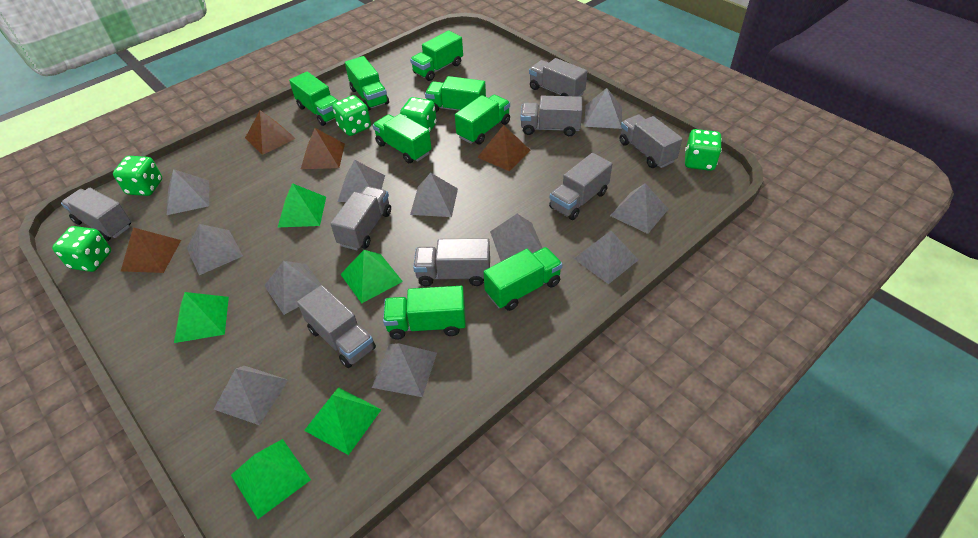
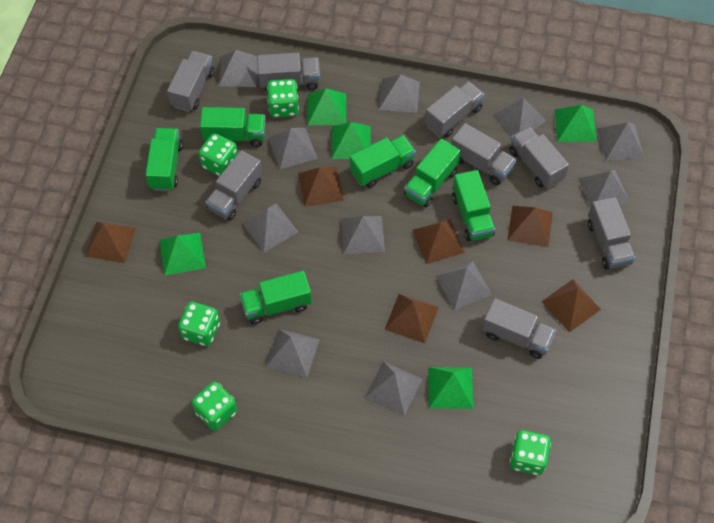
brown pyramid: 4 -> 6
green truck: 8 -> 6

